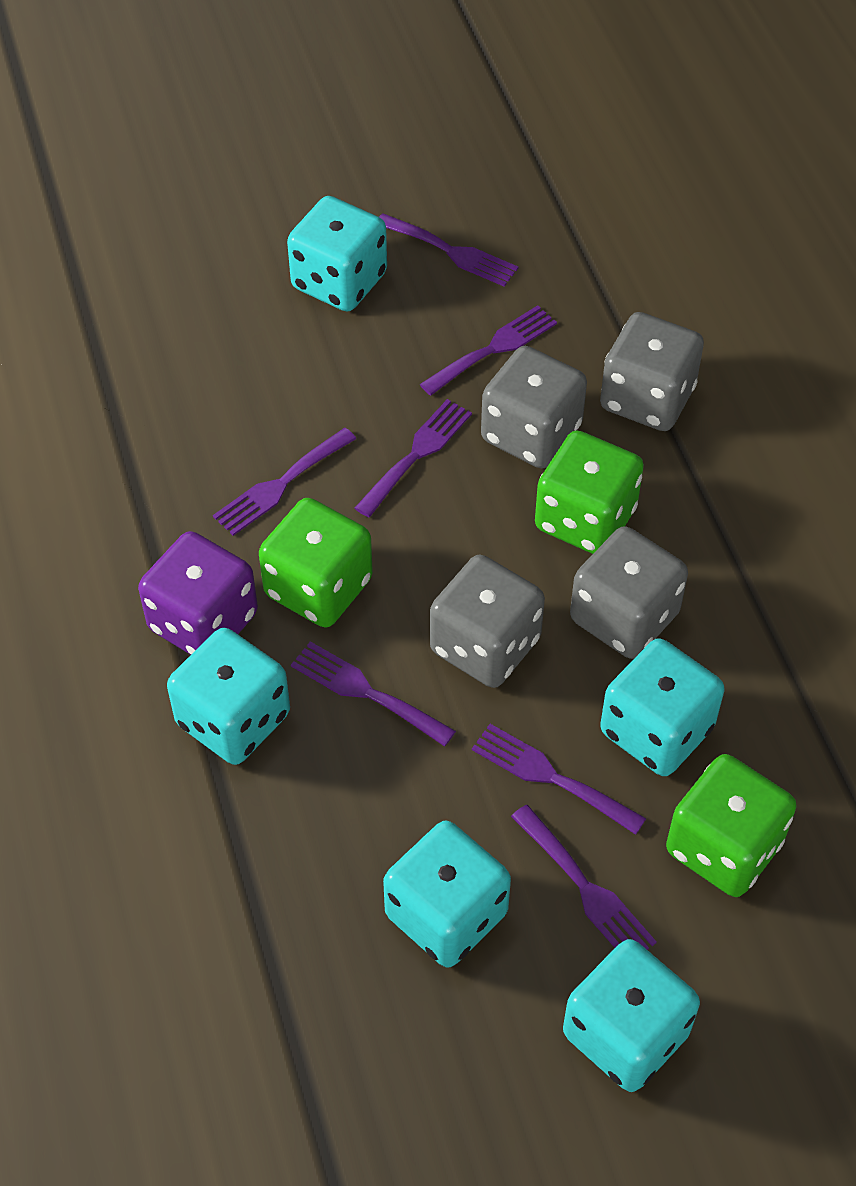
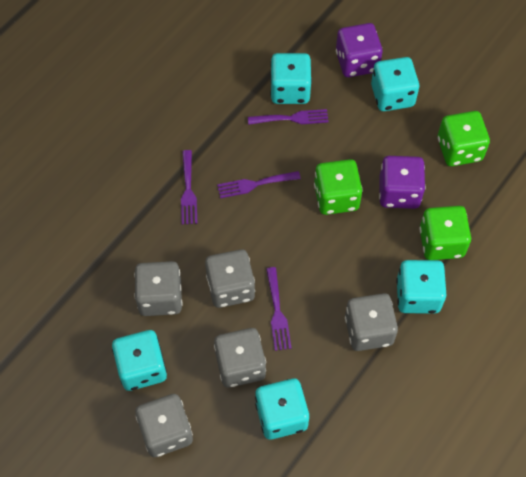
grey dice: 4 -> 5
purple dice: 1 -> 2
purple fork: 7 -> 4

